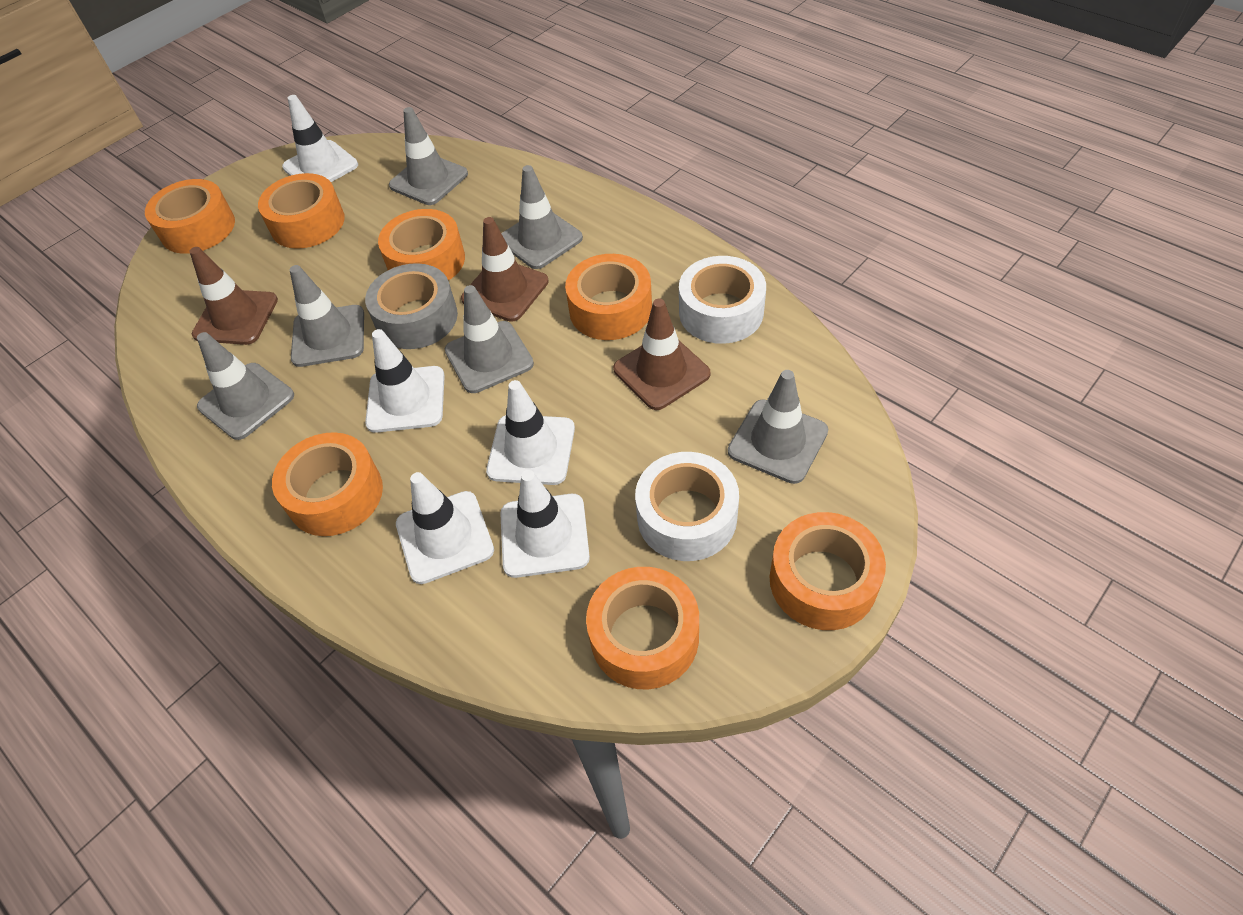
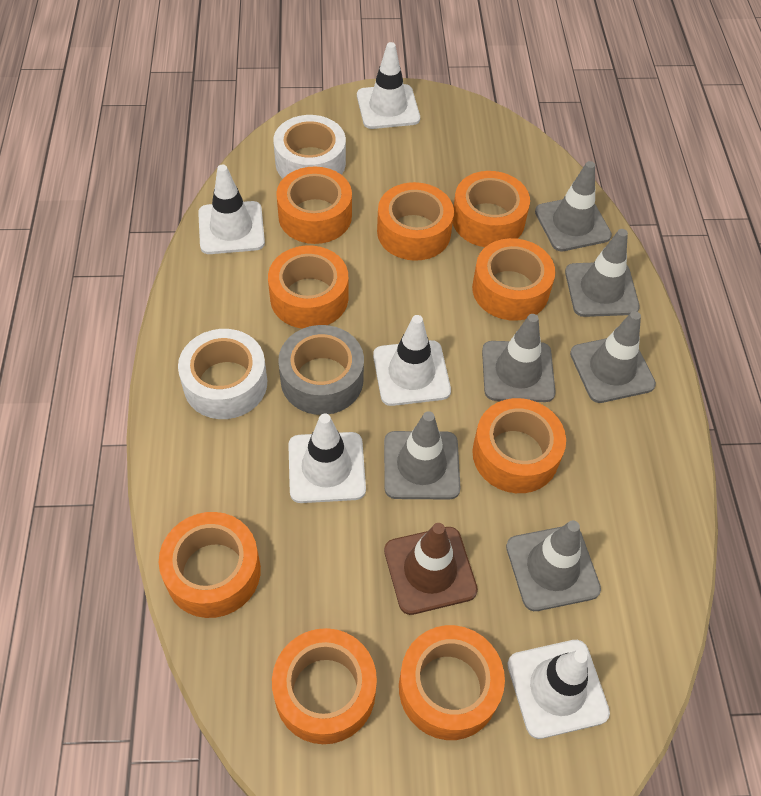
brown traffic cone: 3 -> 1
orange tape: 7 -> 9

